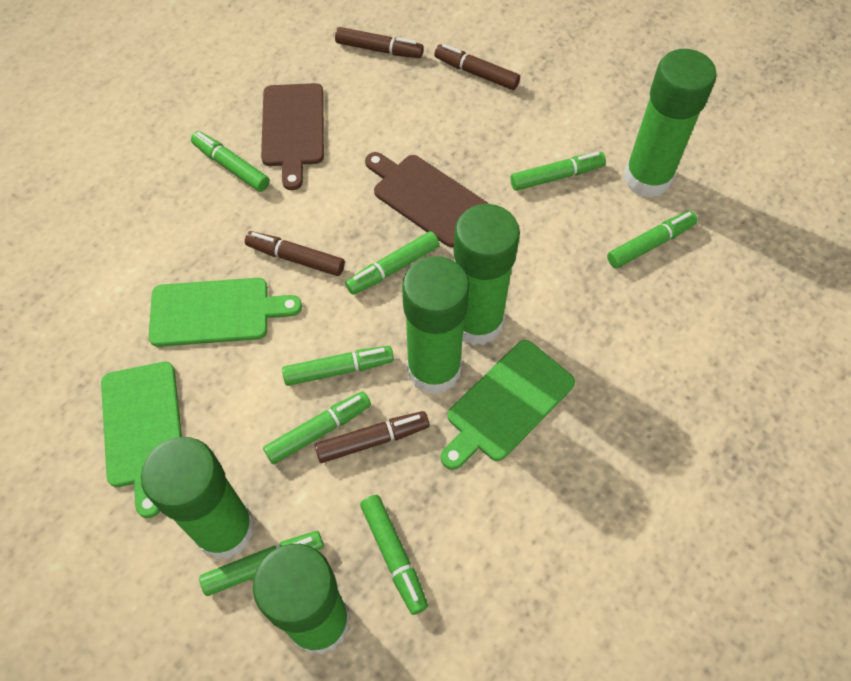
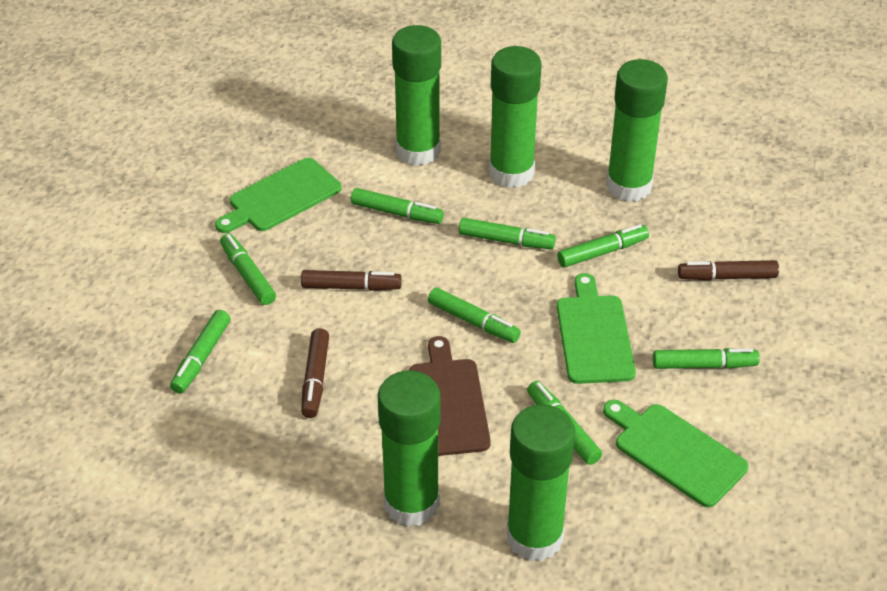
brown cutting board: 2 -> 1
brown marker: 4 -> 3

